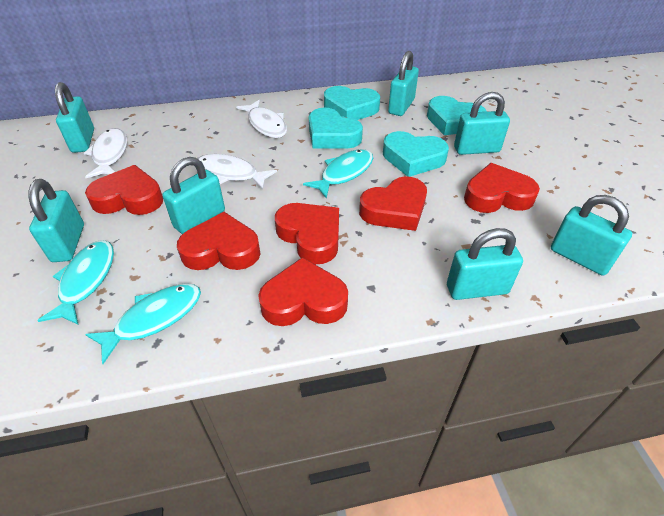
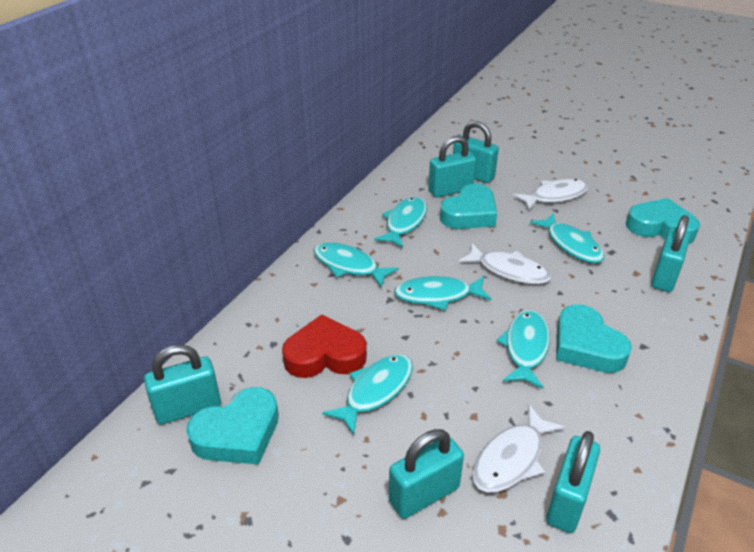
red heart: 6 -> 1
turquoise fish: 3 -> 6
turquoise padlock: 7 -> 6

